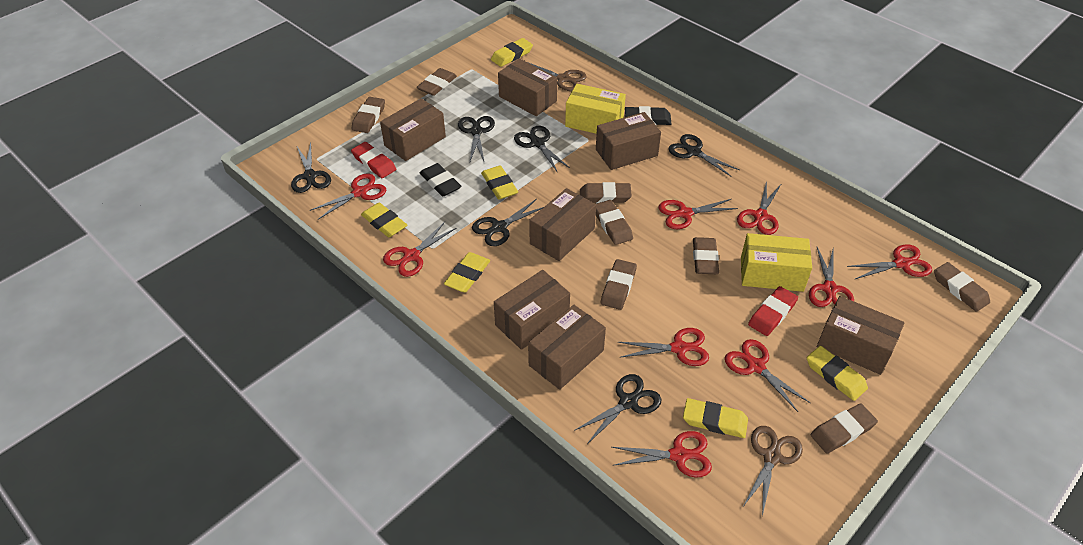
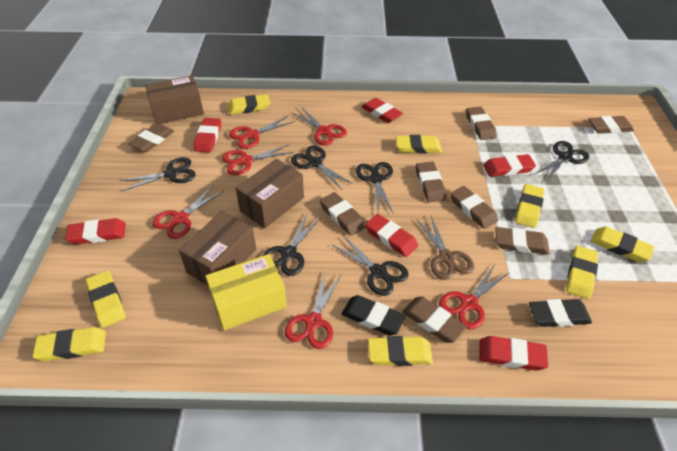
brown box: 7 -> 3
brown scissors: 2 -> 1
red eraser: 2 -> 6
red scissors: 9 -> 6
yellow box: 2 -> 1
yellow eraser: 6 -> 8

